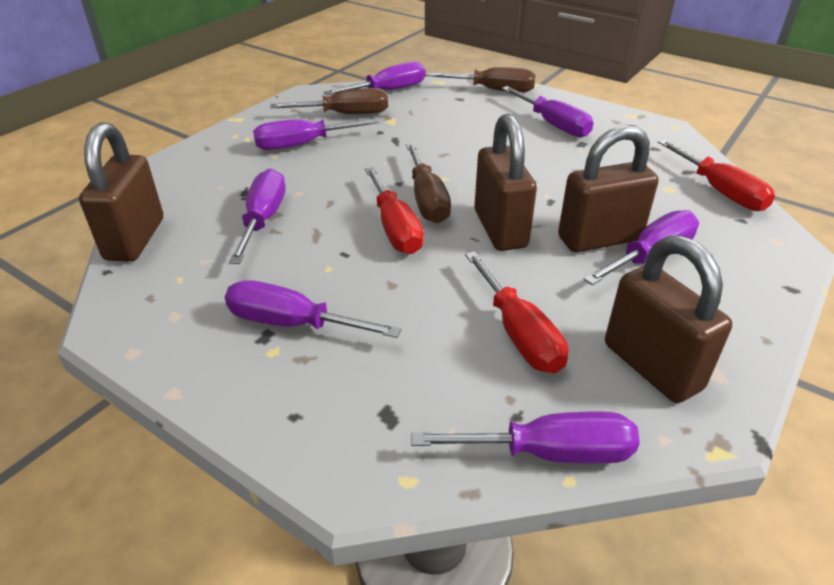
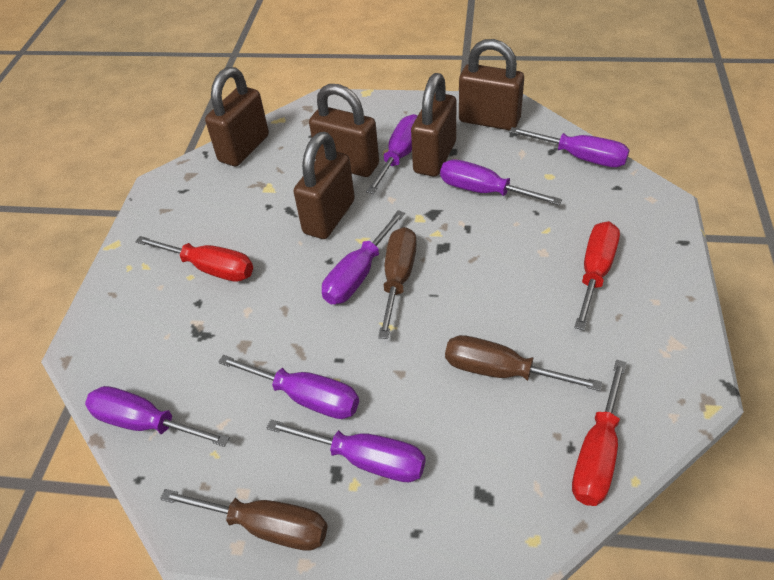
brown padlock: 4 -> 5

